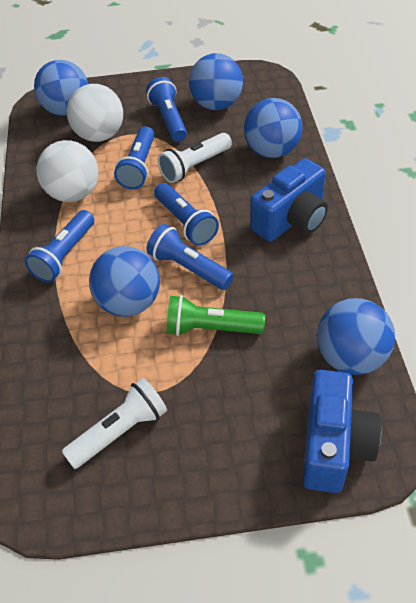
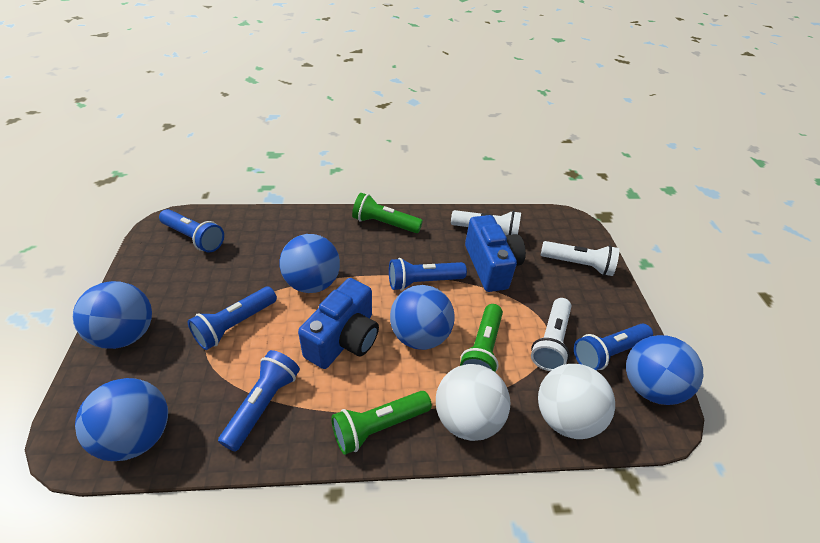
green flashlight: 1 -> 3
white flashlight: 2 -> 3

